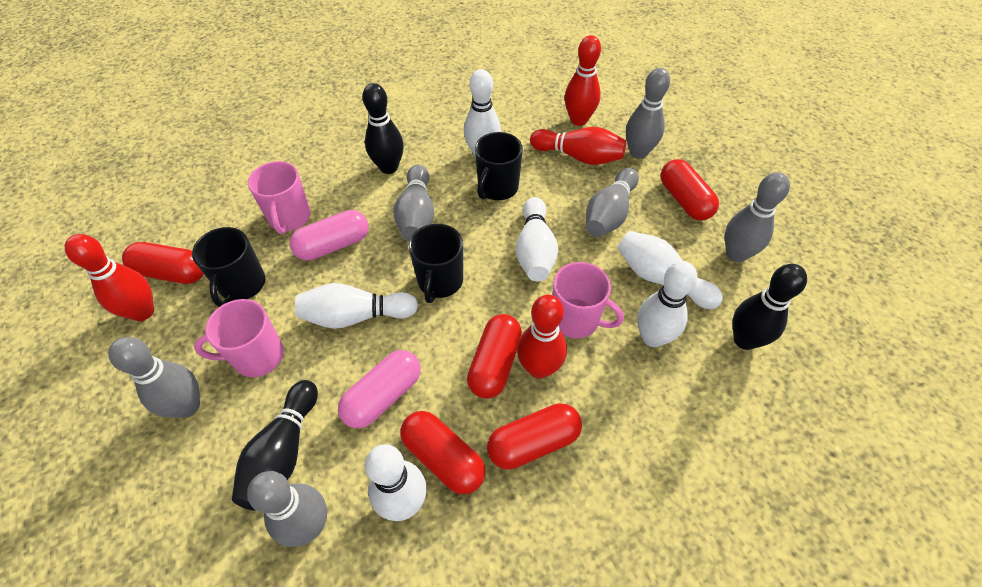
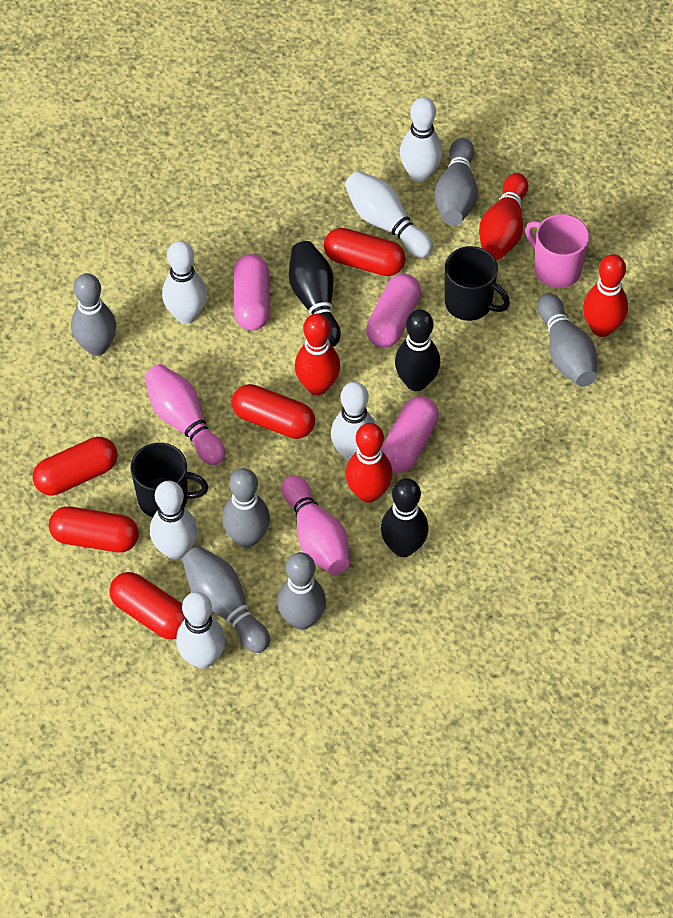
black mug: 3 -> 2
pink bowling pin: 0 -> 2
pink capsule: 2 -> 3
pink mug: 3 -> 1

